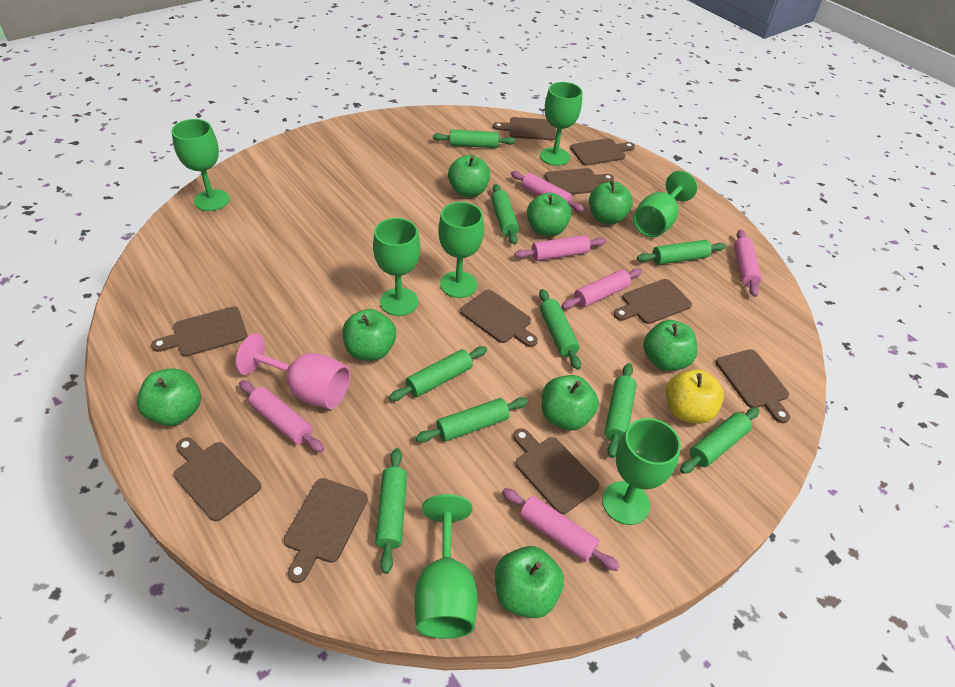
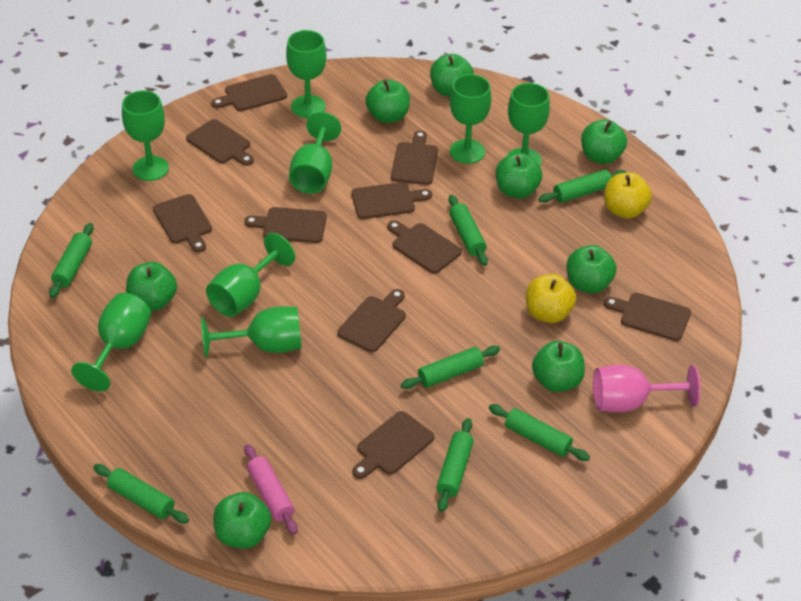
green goblet: 7 -> 8
green rolling pin: 9 -> 7
pink rolling pin: 6 -> 1
yellow apple: 1 -> 2

